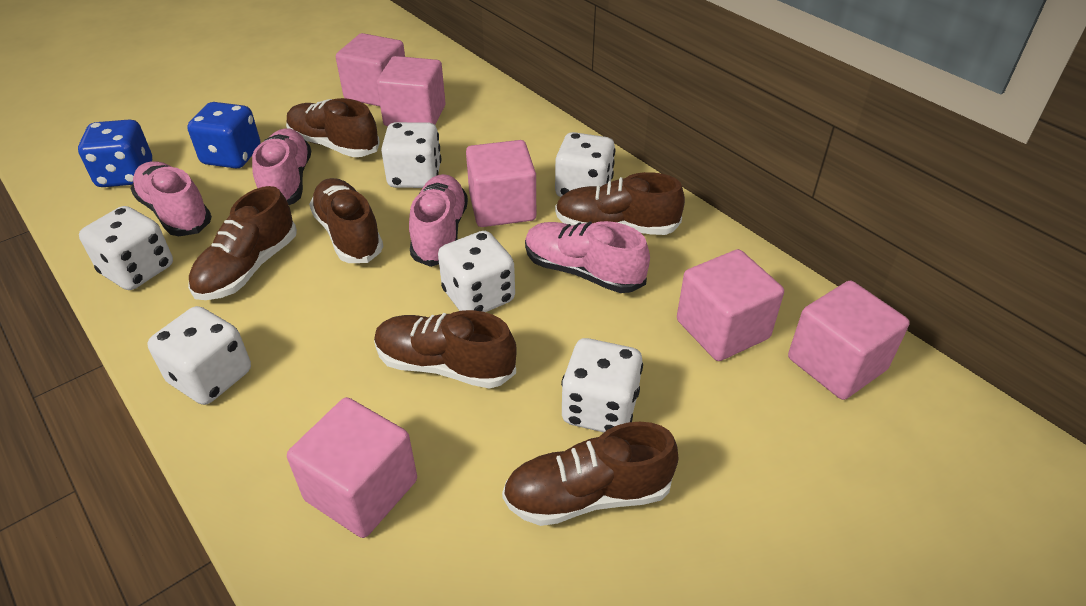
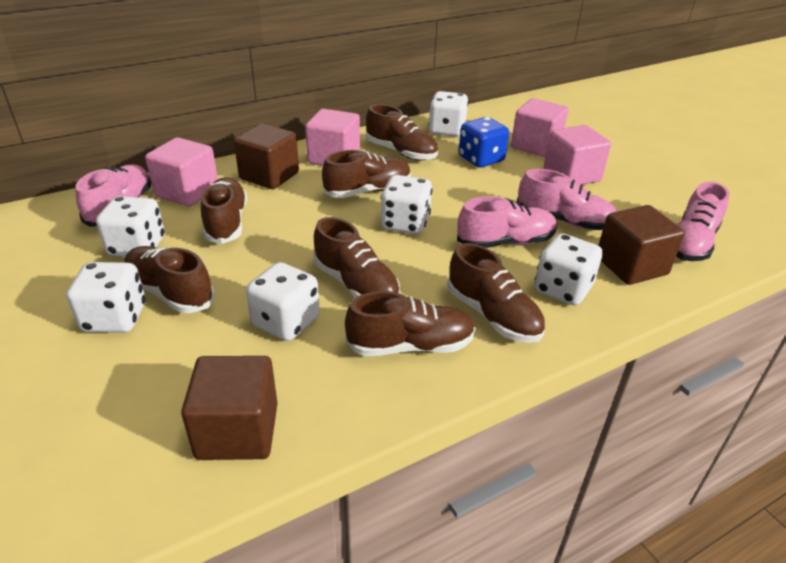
blue dice: 2 -> 1
brown cube: 0 -> 3
brown shoe: 6 -> 7
pink cube: 6 -> 4

